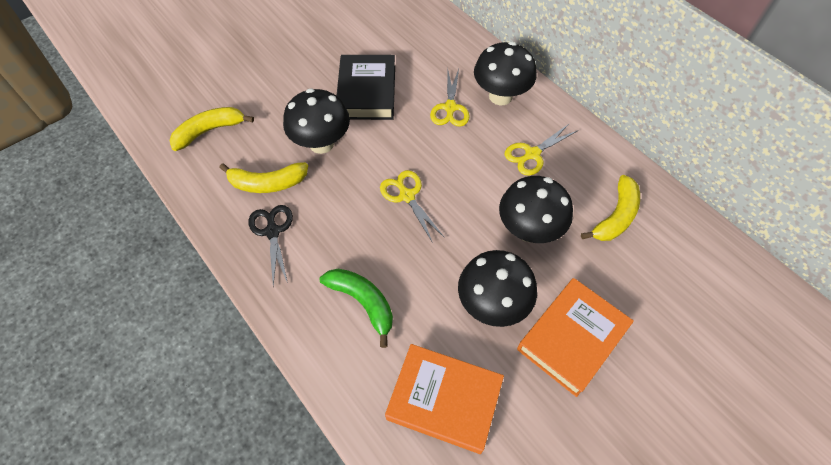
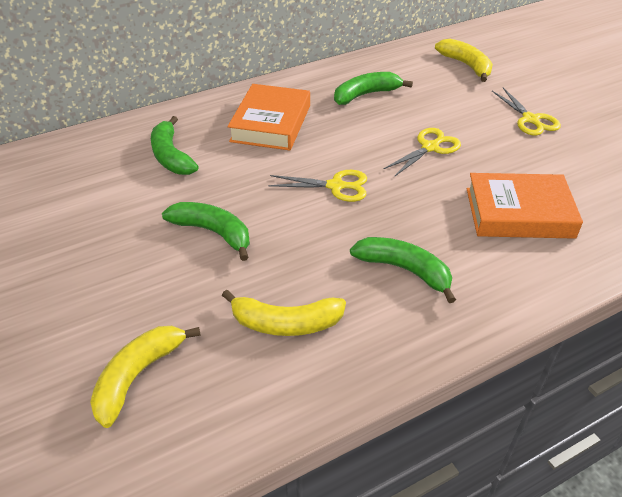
black book: 1 -> 0
black mushroom: 4 -> 0
black scissors: 1 -> 0
green banana: 1 -> 4

